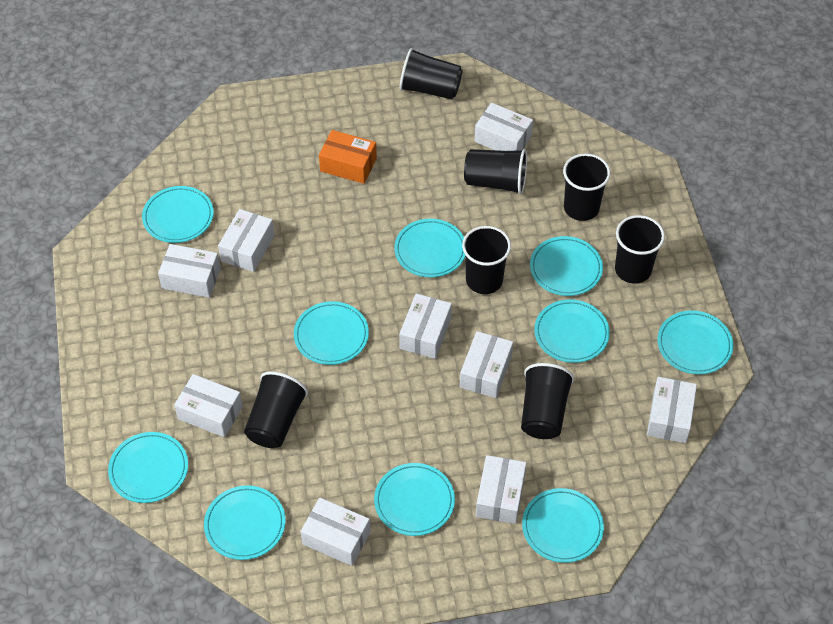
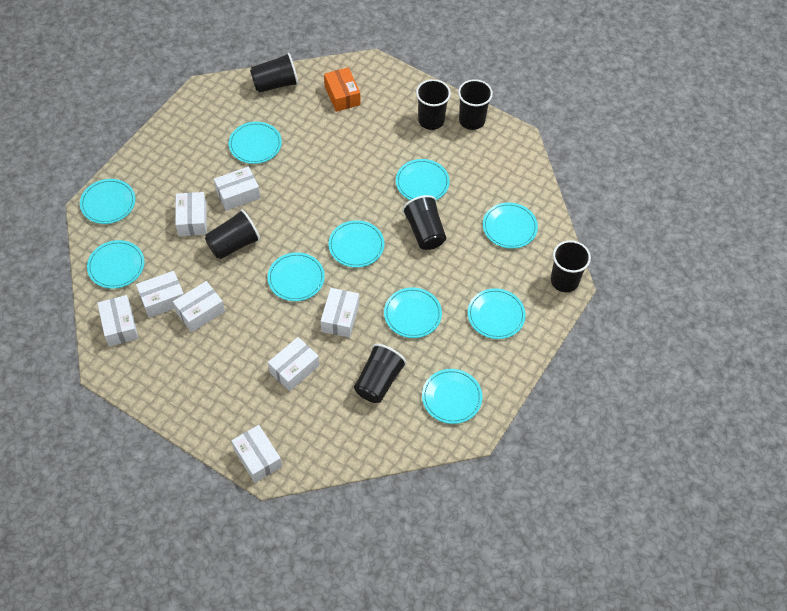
white box: 9 -> 8

